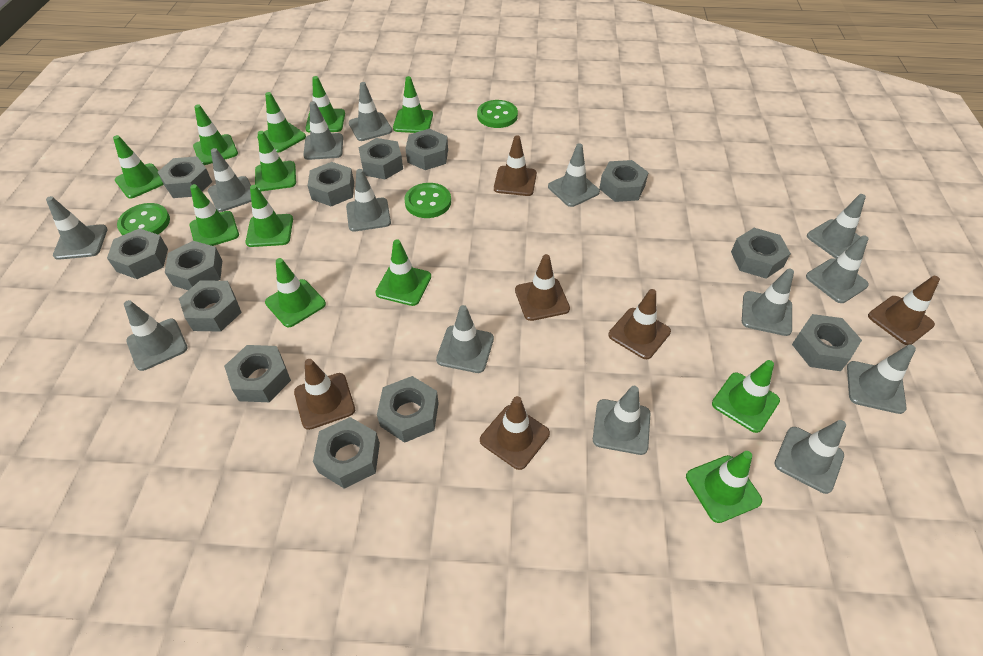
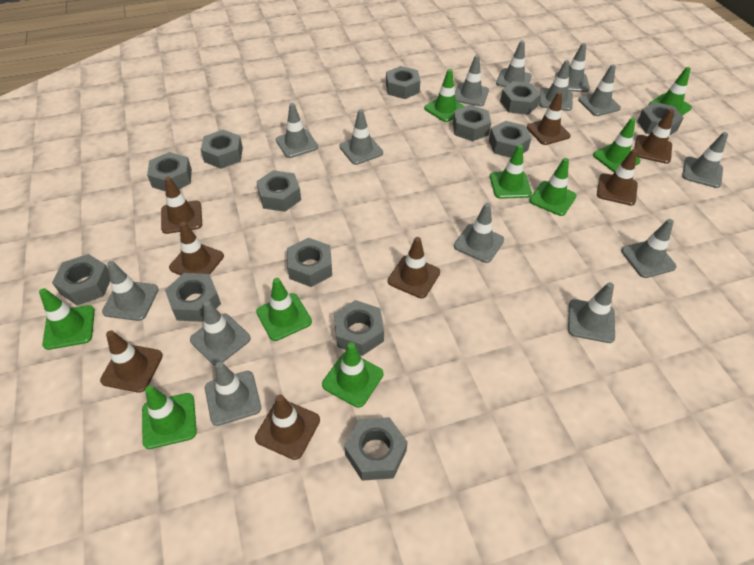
brown traffic cone: 6 -> 8
green button: 3 -> 0
green traffic cone: 12 -> 9

